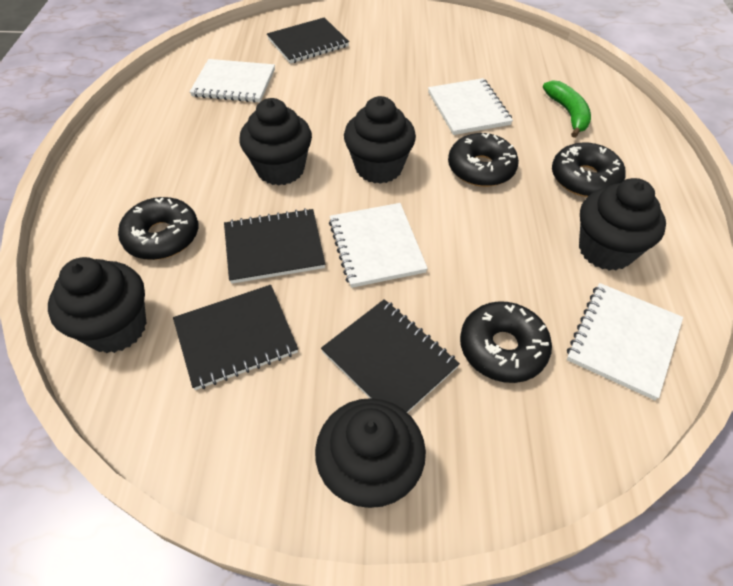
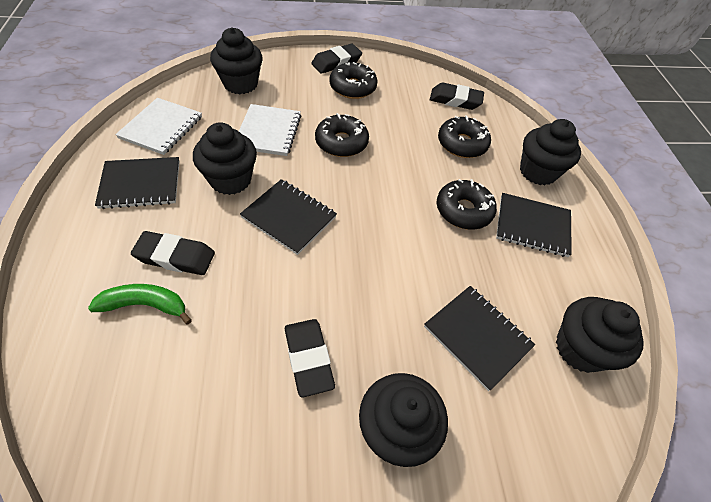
black eraser: 0 -> 4
white notebook: 4 -> 2

